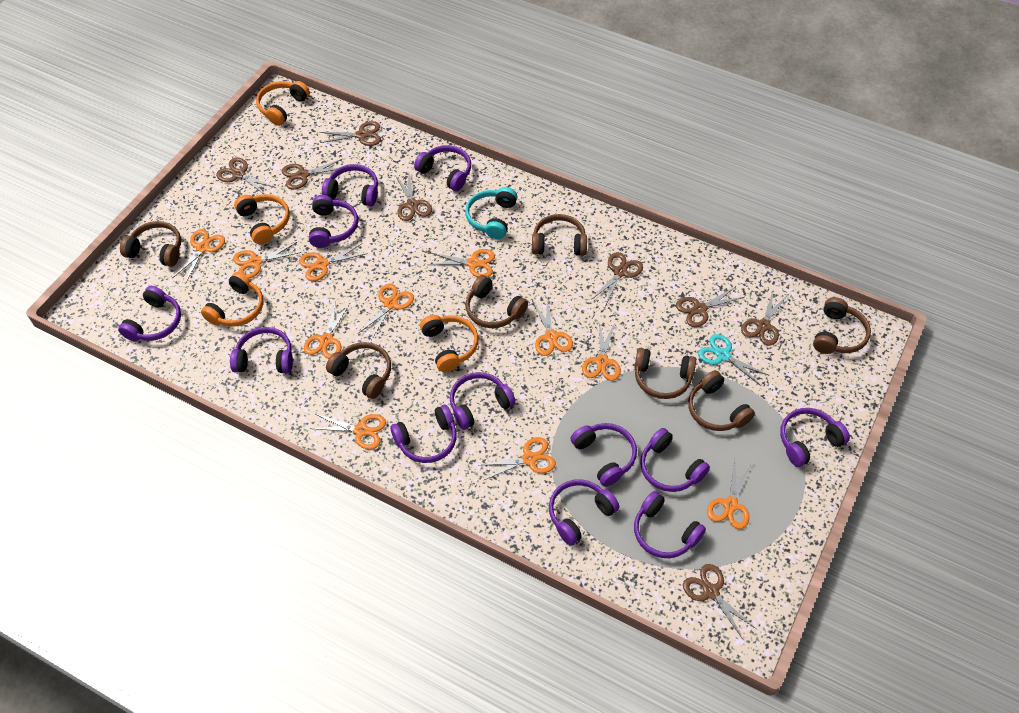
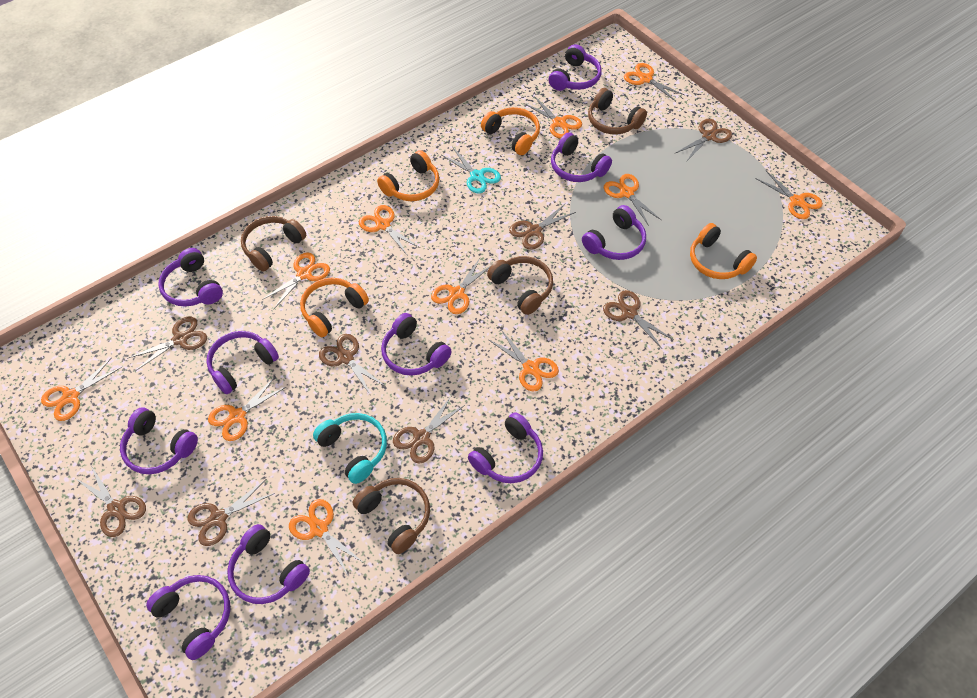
brown headphones: 7 -> 4
purple headphones: 12 -> 10

